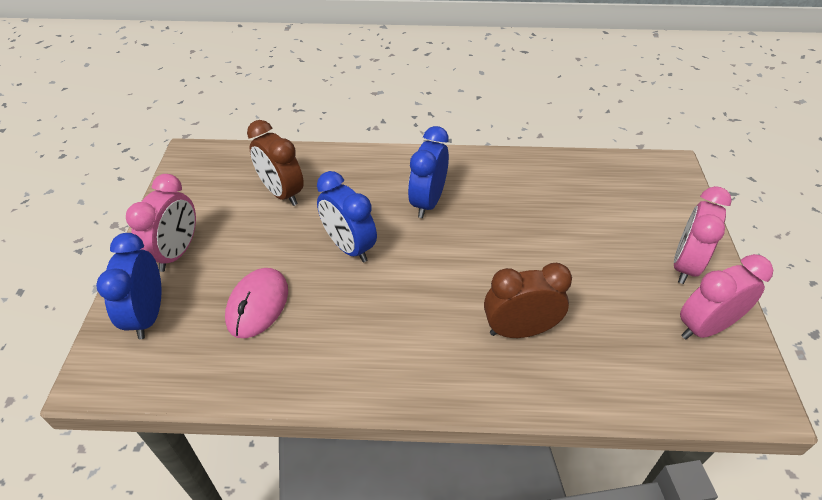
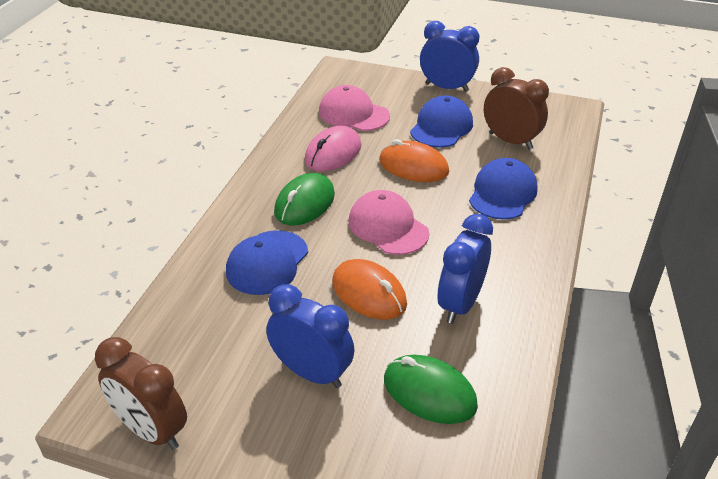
blue cap: 0 -> 3
green mouse: 0 -> 2
orange mouse: 0 -> 2
pink cap: 0 -> 2
pink clock: 3 -> 0

